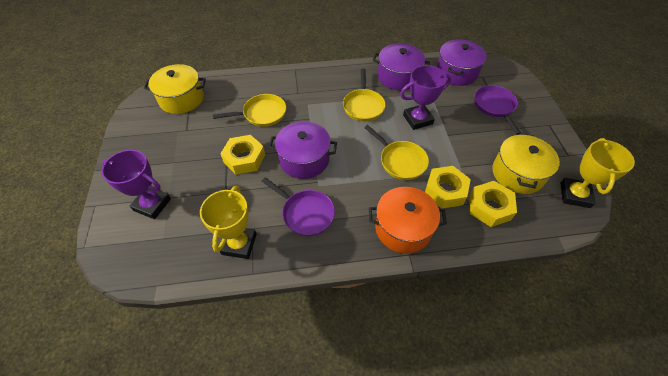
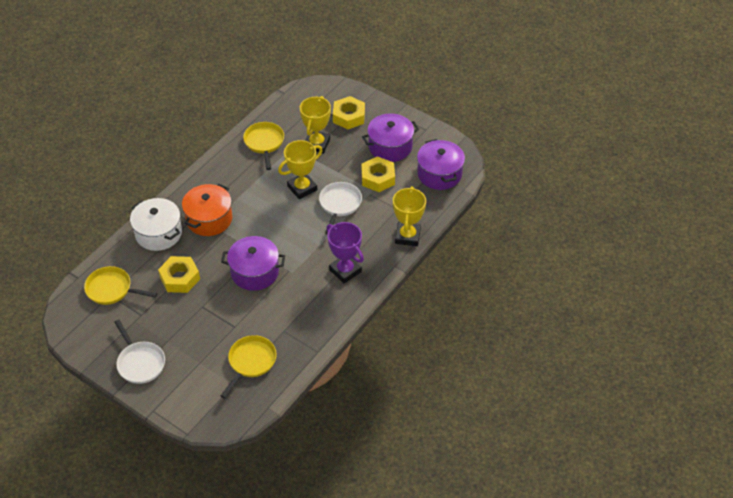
purple pan: 2 -> 0
purple trophy: 2 -> 1
white pan: 0 -> 2
white pot: 0 -> 1
yellow pot: 2 -> 0
yellow trophy: 2 -> 3

